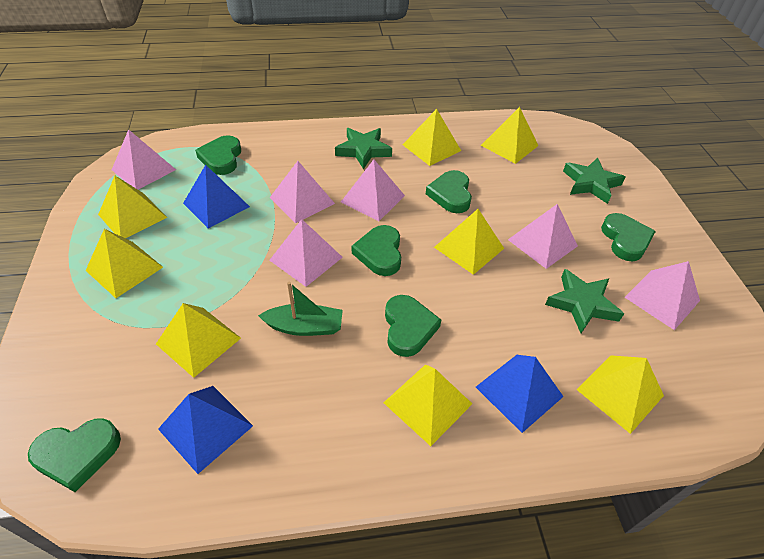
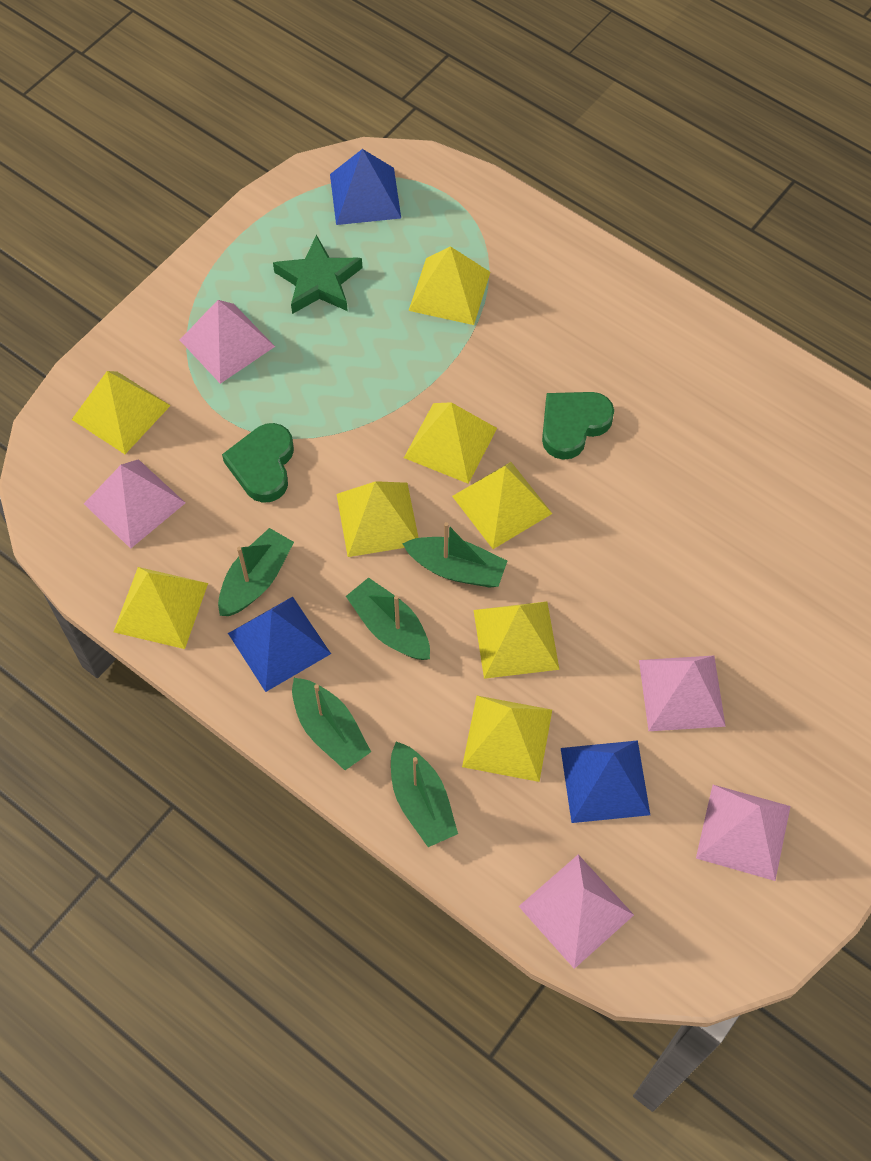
green boat: 1 -> 5
green heart: 6 -> 2
green star: 3 -> 1
pink pyramid: 6 -> 5

